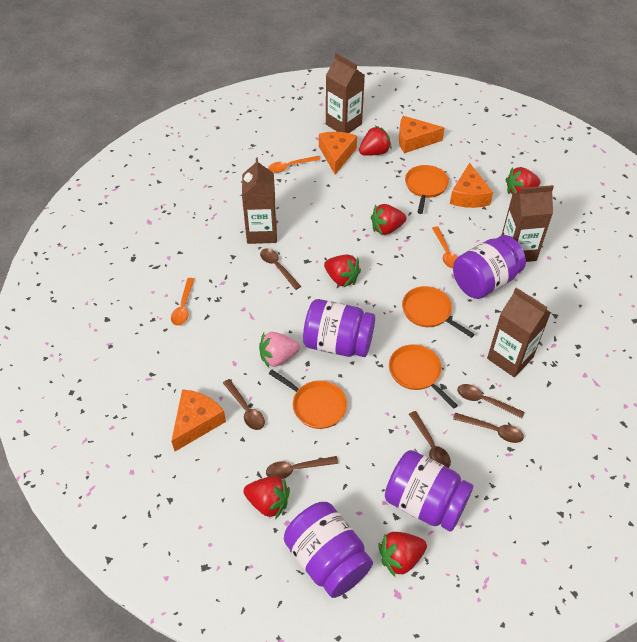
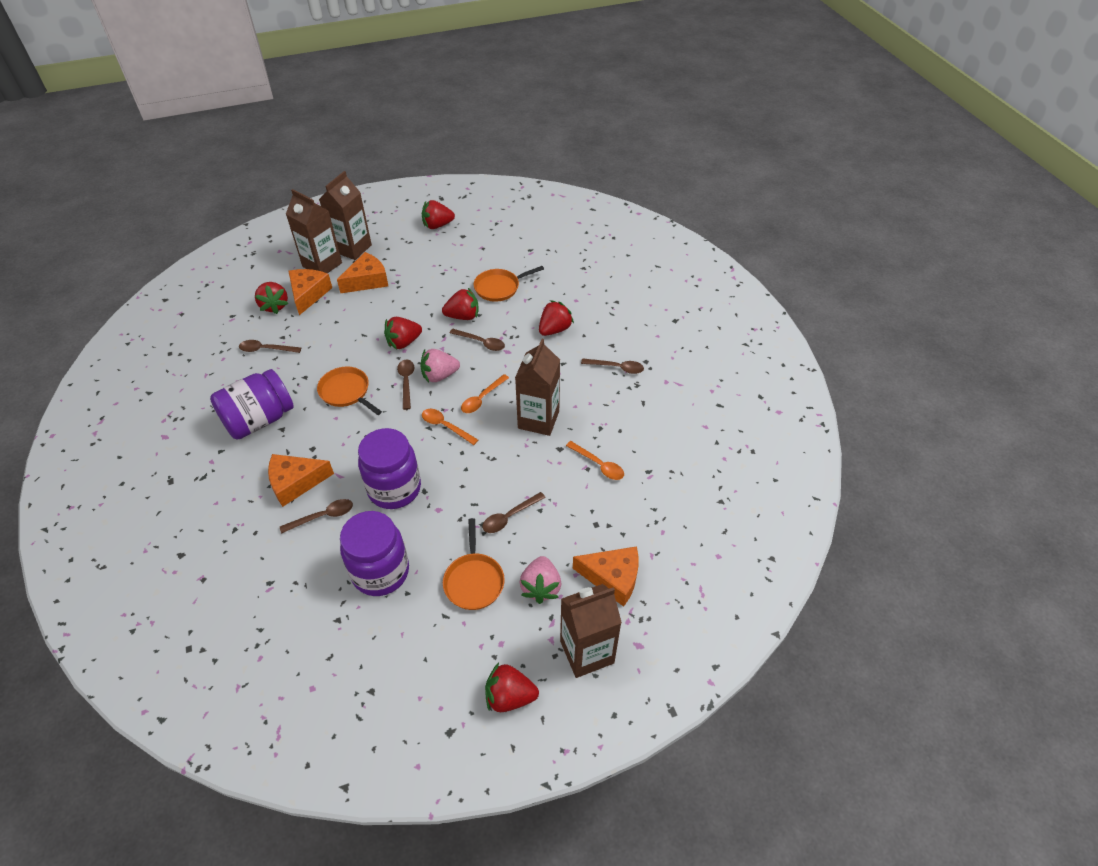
orange pan: 4 -> 3
pink strawberry: 1 -> 2
purple jar: 4 -> 3

